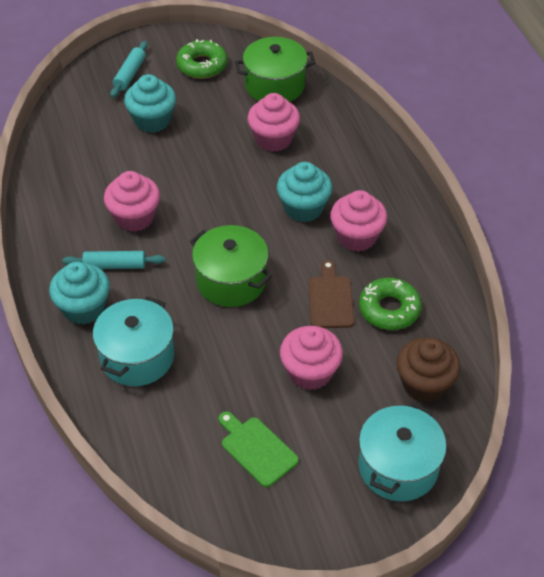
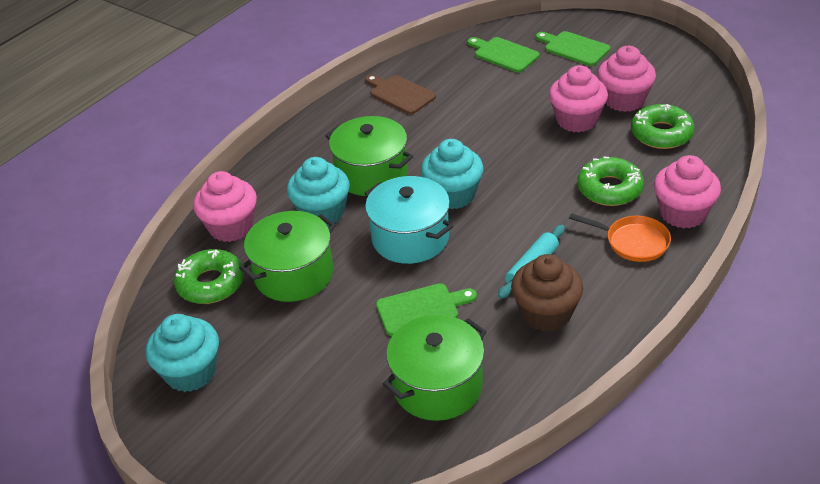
green cutting board: 1 -> 3
green donut: 2 -> 3
green pot: 2 -> 3
orange pan: 0 -> 1
turquoise pot: 2 -> 1
turquoise rolling pin: 2 -> 1

